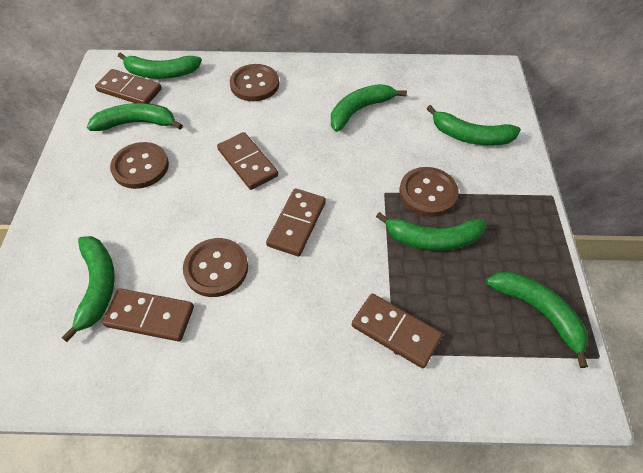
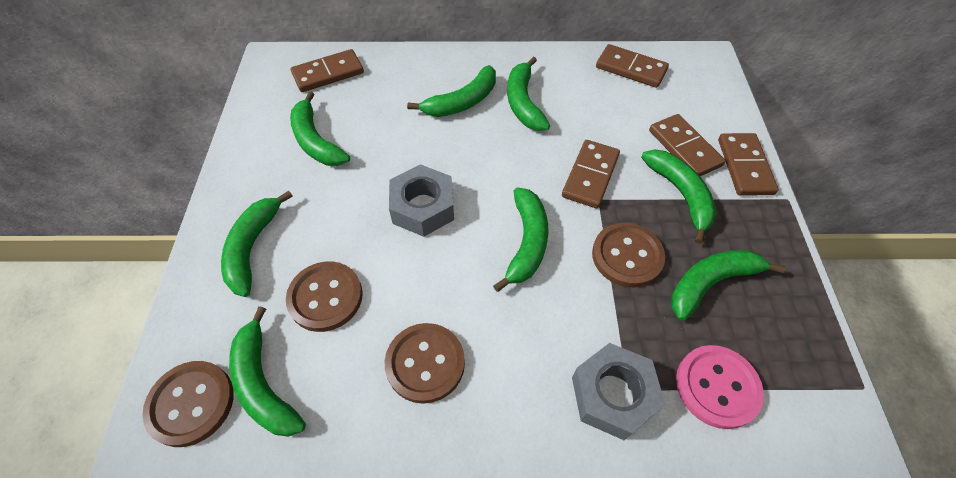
green banana: 7 -> 8
grey nut: 0 -> 2
pink button: 0 -> 1

